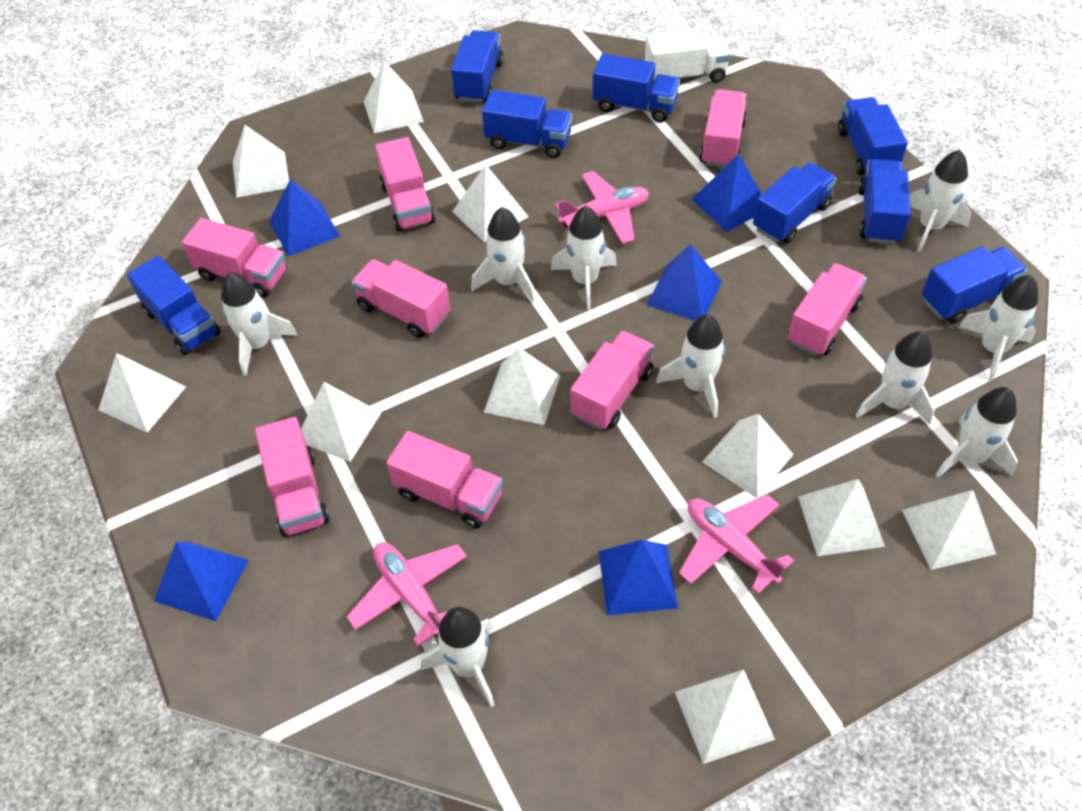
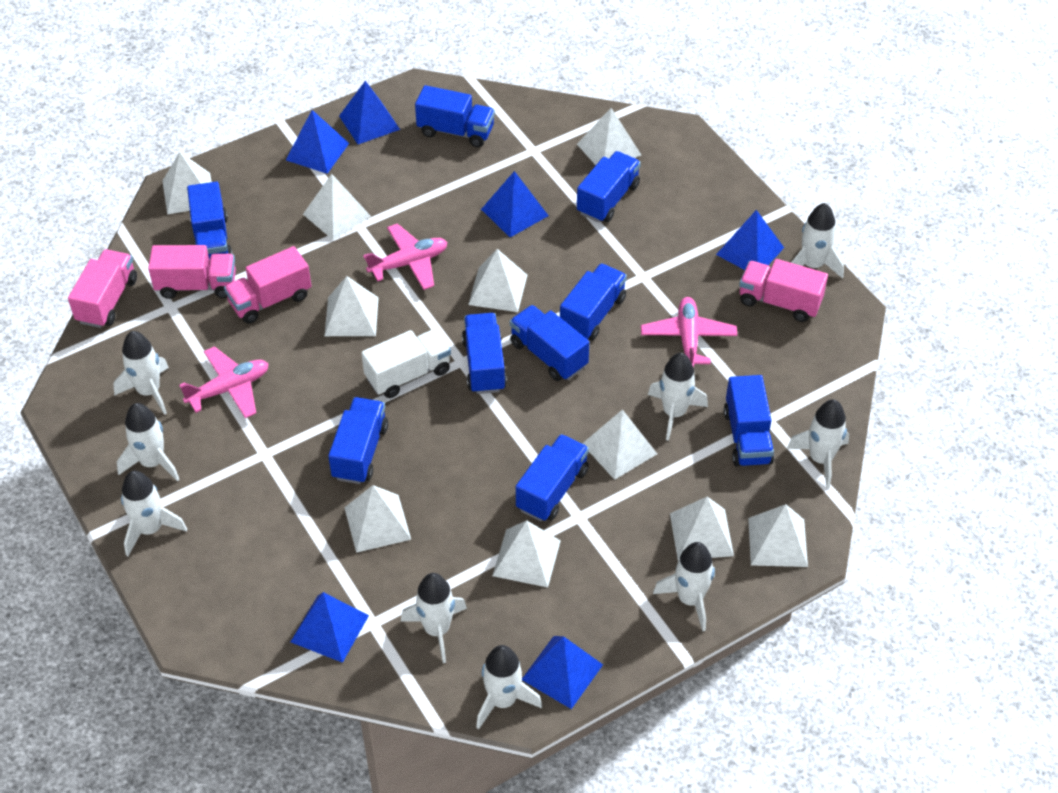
blue pyramid: 5 -> 6
blue truck: 8 -> 9
pink truck: 8 -> 4

